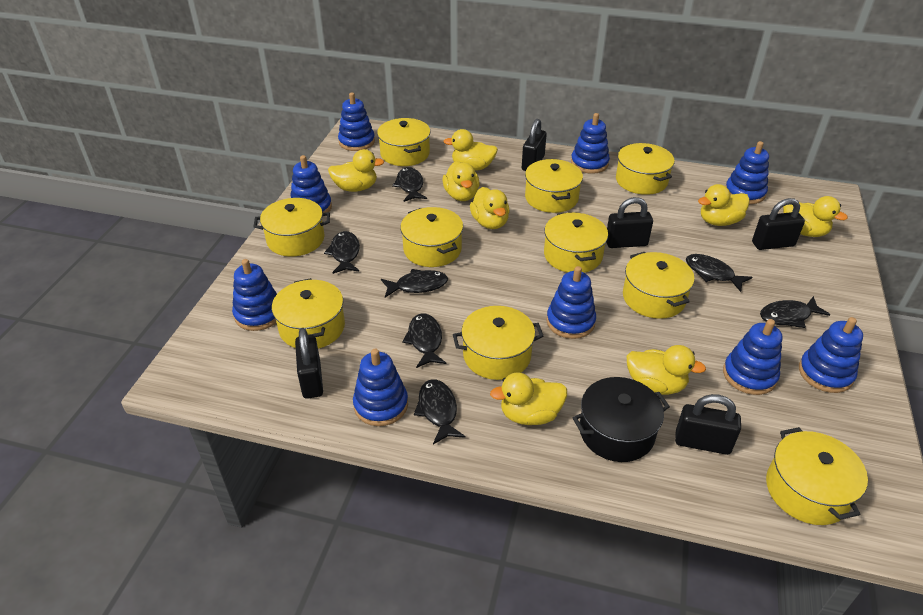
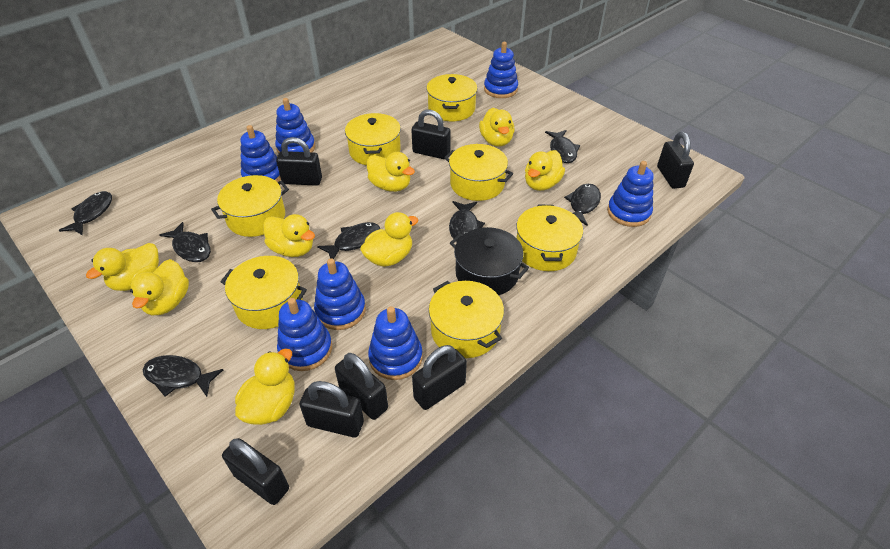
black padlock: 5 -> 7
blue stacking toy: 9 -> 7
yellow pot: 10 -> 7

